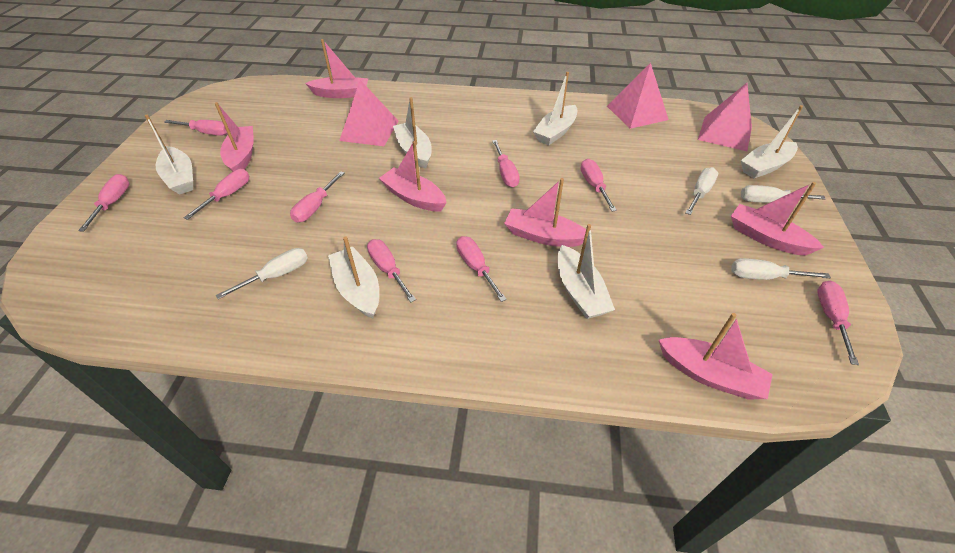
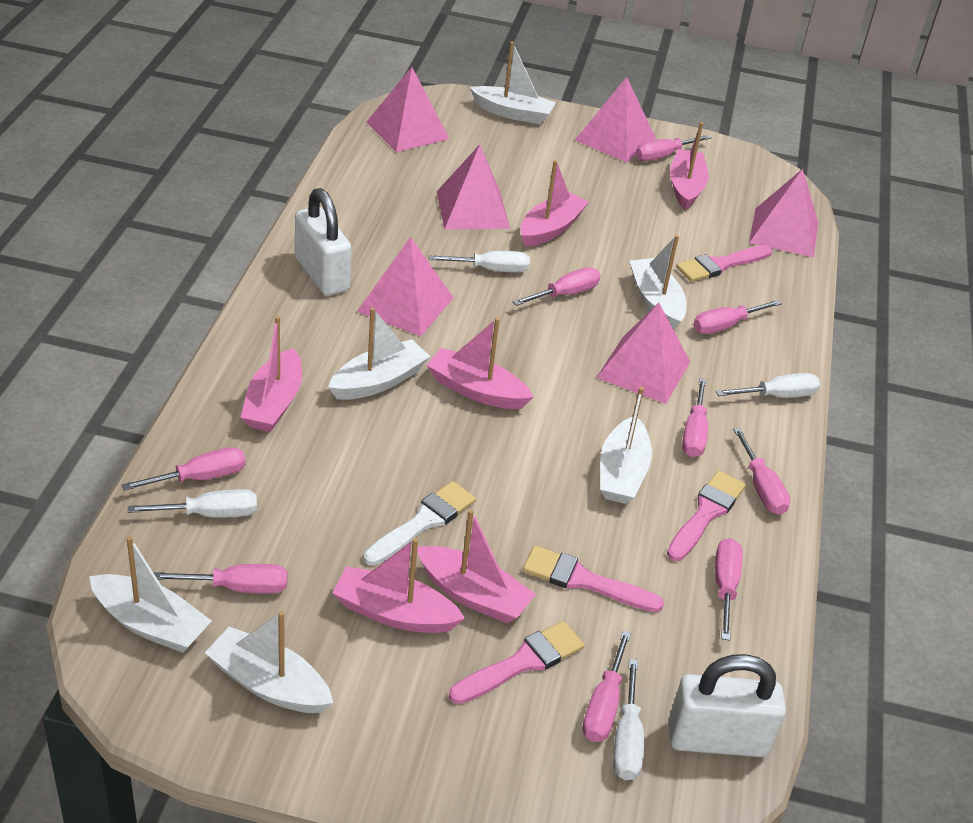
pink brush: 0 -> 4
pink pyramid: 3 -> 6
white brush: 0 -> 1
white padlock: 0 -> 2

